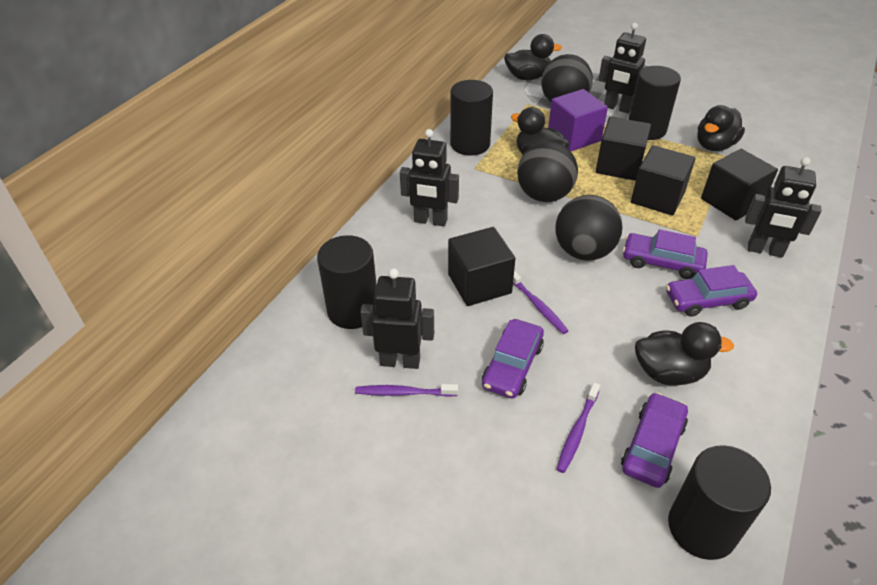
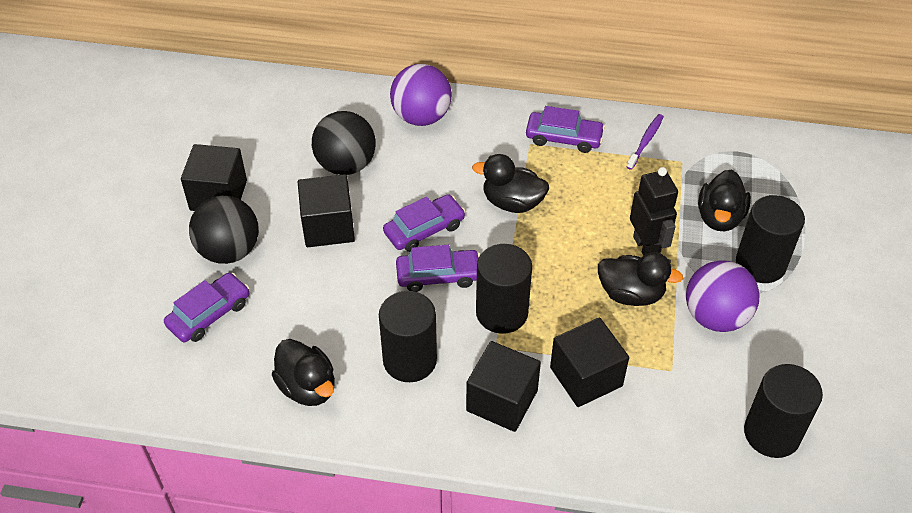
black ball: 3 -> 2
black robot: 4 -> 1
purple ball: 0 -> 2
purple cube: 1 -> 0
purple toothbrush: 3 -> 1

